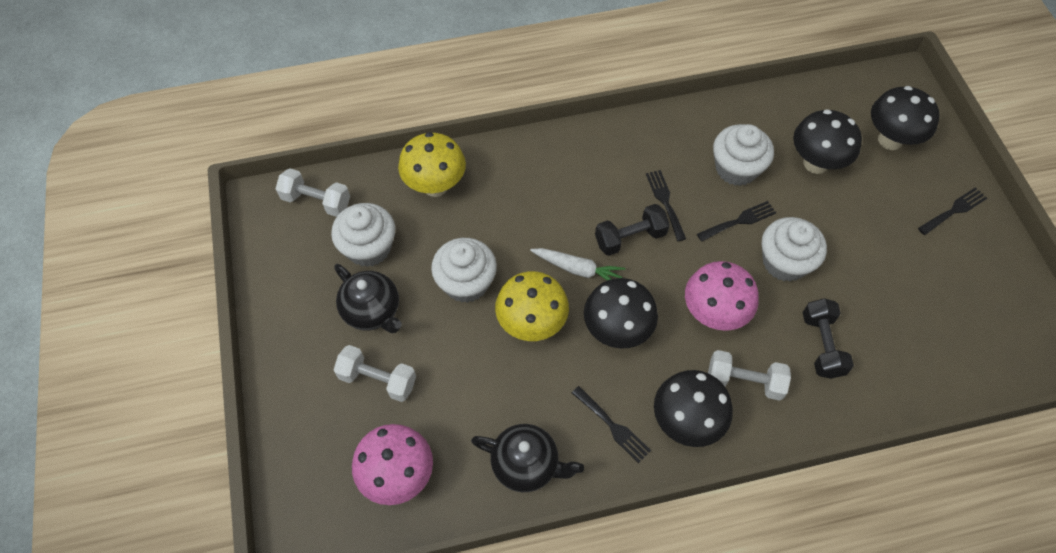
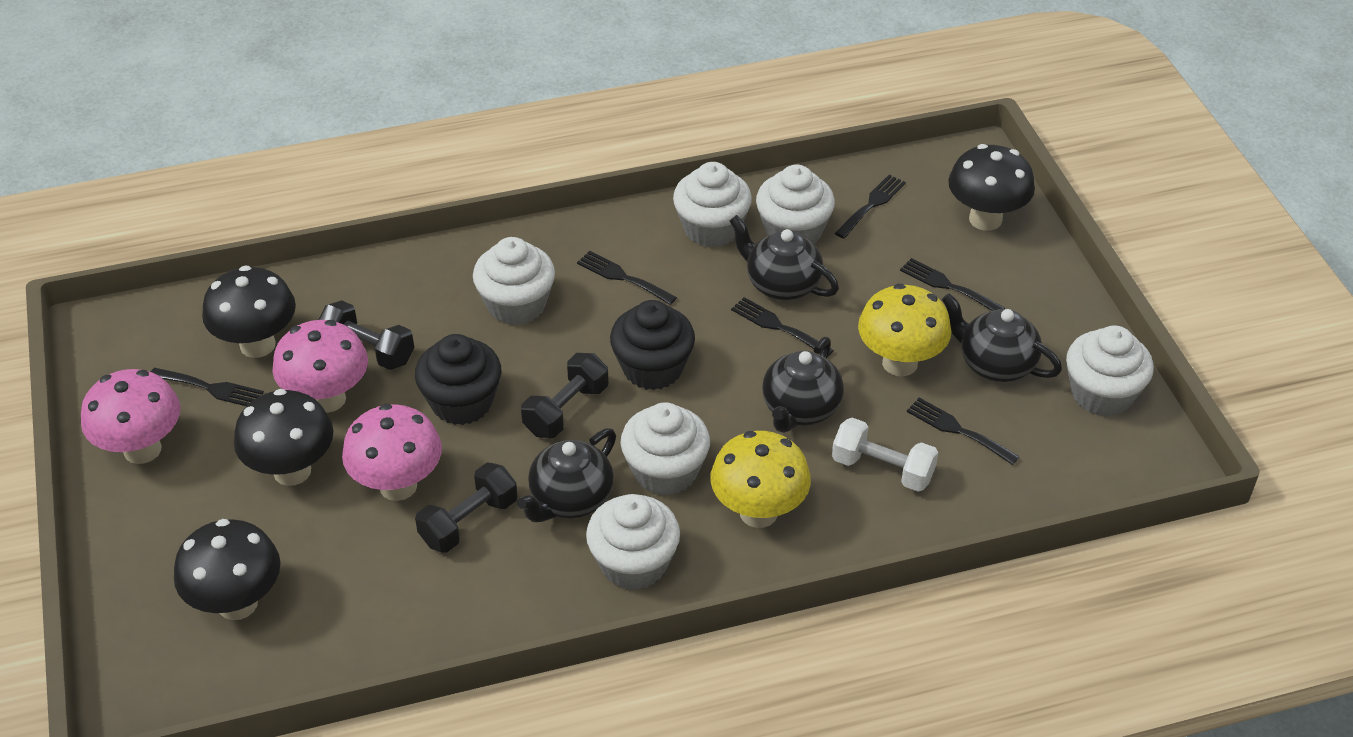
black cupcake: 0 -> 2
black dumbbell: 2 -> 3
black fork: 4 -> 6
black teapot: 2 -> 4
pink mushroom: 2 -> 3
white carrot: 1 -> 0
white cupcake: 4 -> 6
white dumbbell: 3 -> 1

